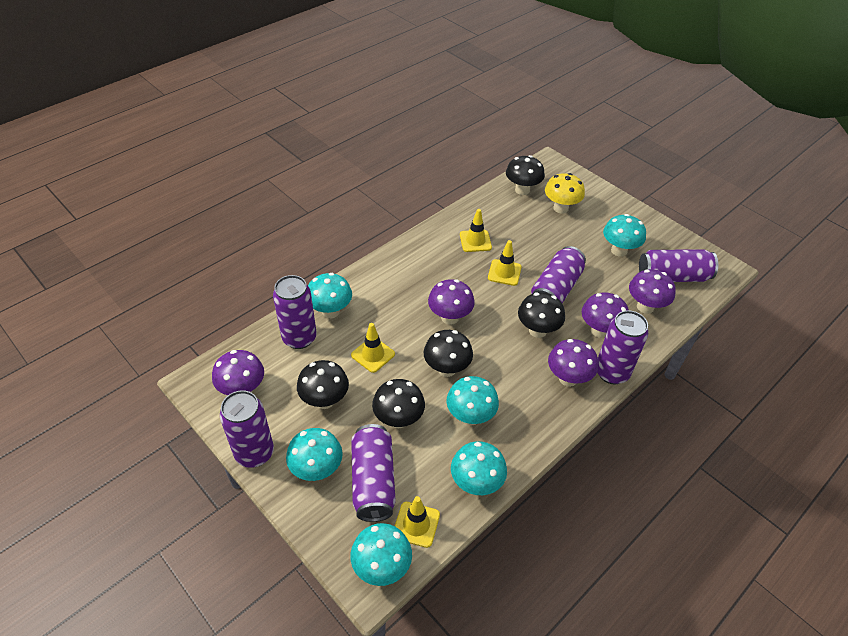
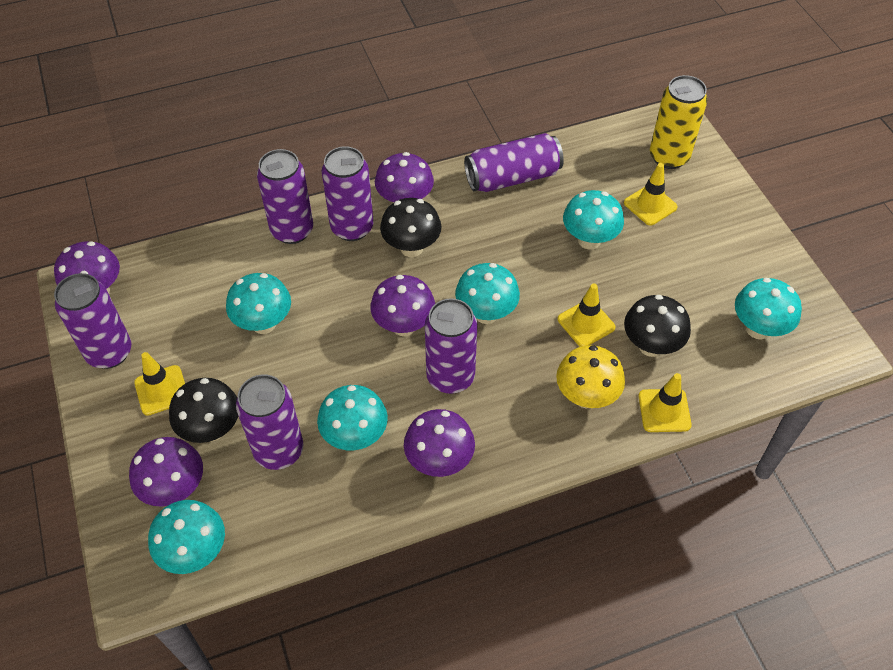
black mushroom: 5 -> 3
yellow can: 0 -> 1

